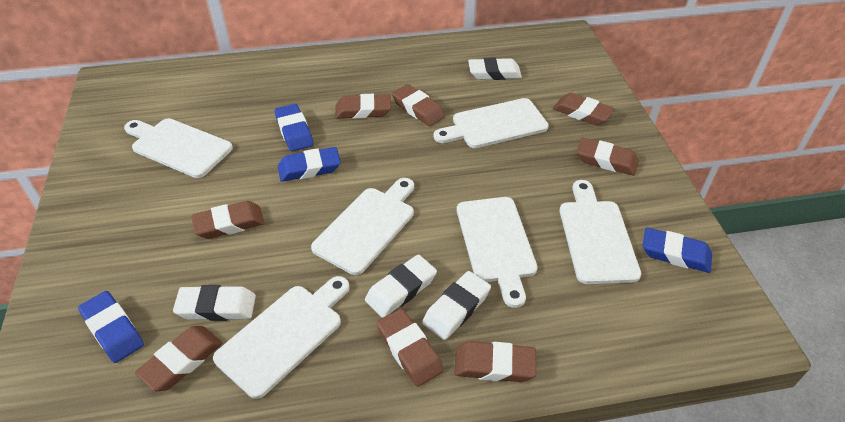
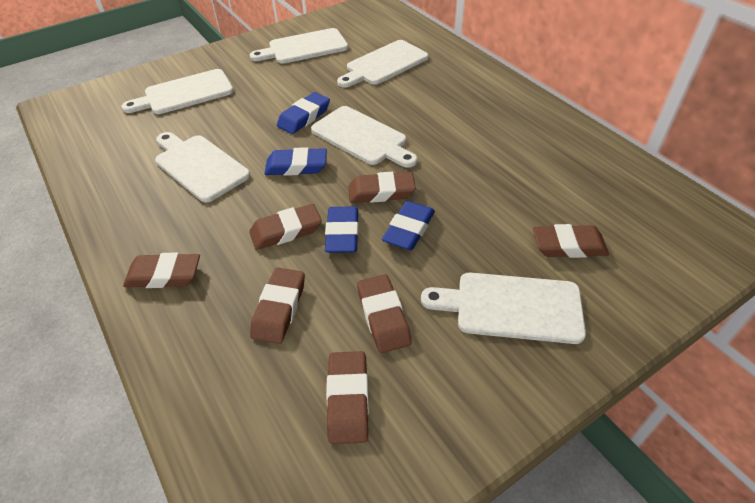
brown eraser: 8 -> 7
white eraser: 4 -> 0

